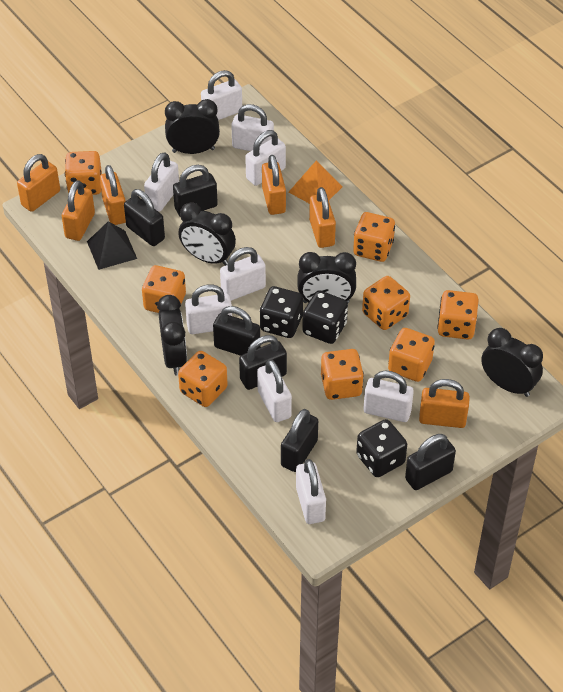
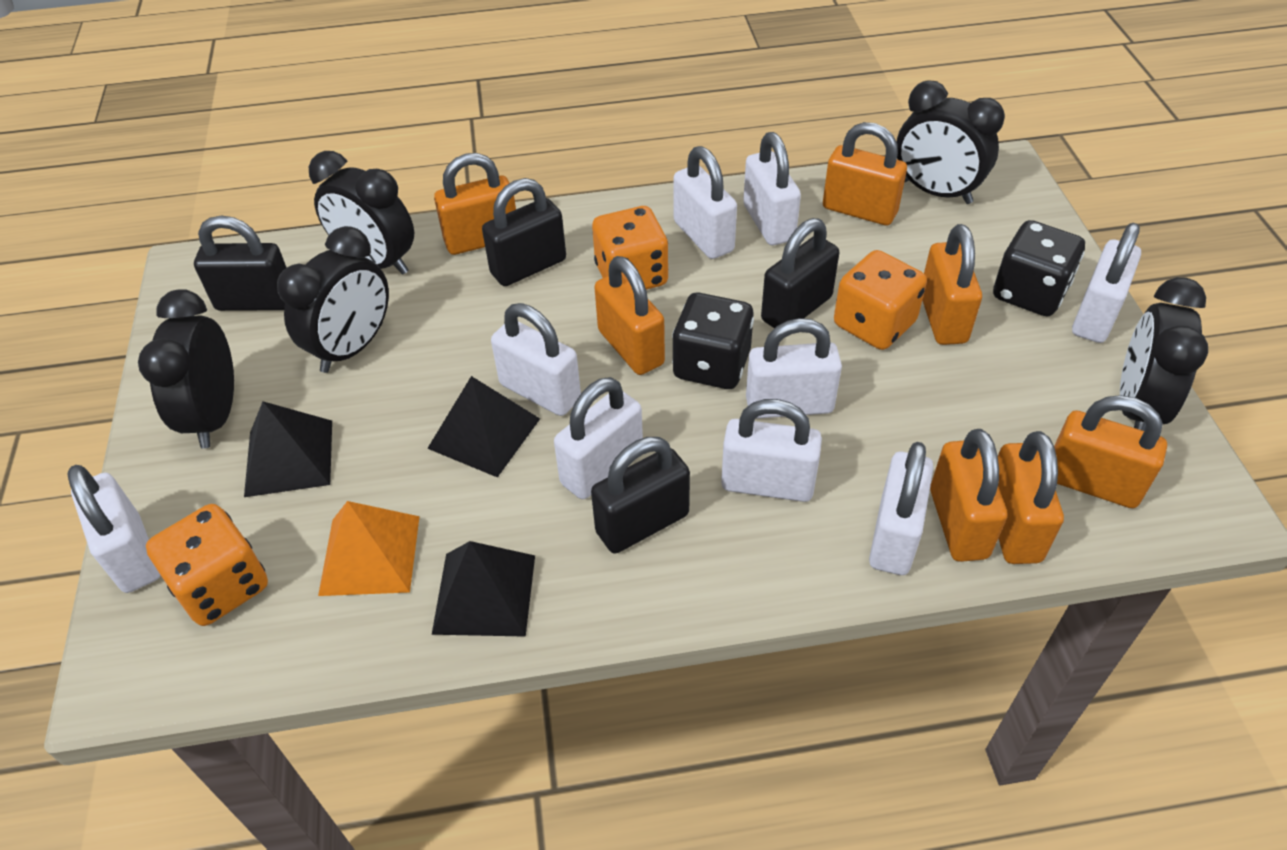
black dice: 3 -> 2
black padlock: 6 -> 4
black pyramid: 1 -> 3
orange dice: 8 -> 3
orange padlock: 6 -> 7

